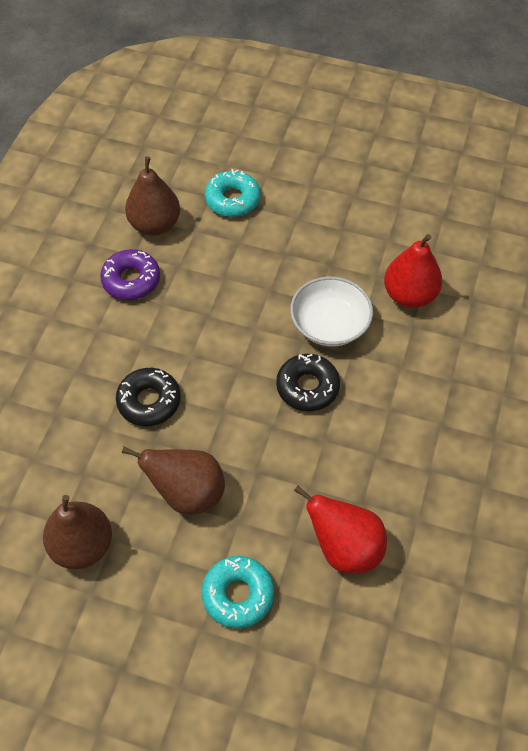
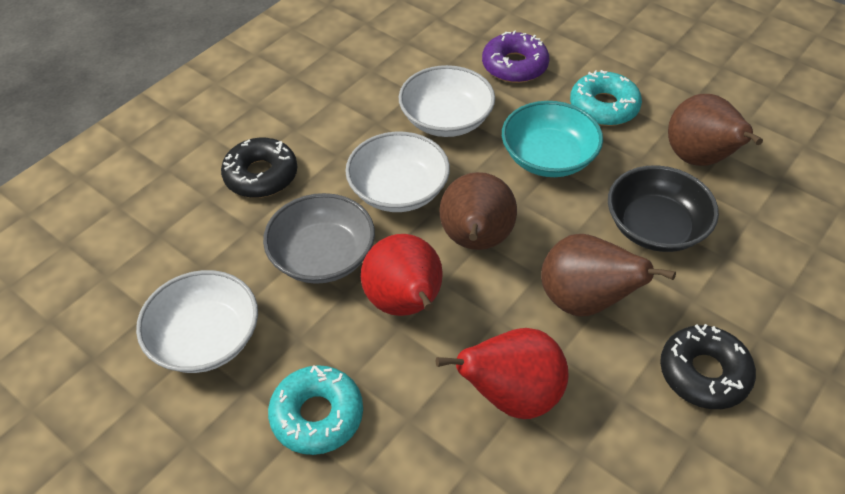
black bowl: 0 -> 1
grey bowl: 0 -> 1
turquoise bowl: 0 -> 1
white bowl: 1 -> 3

